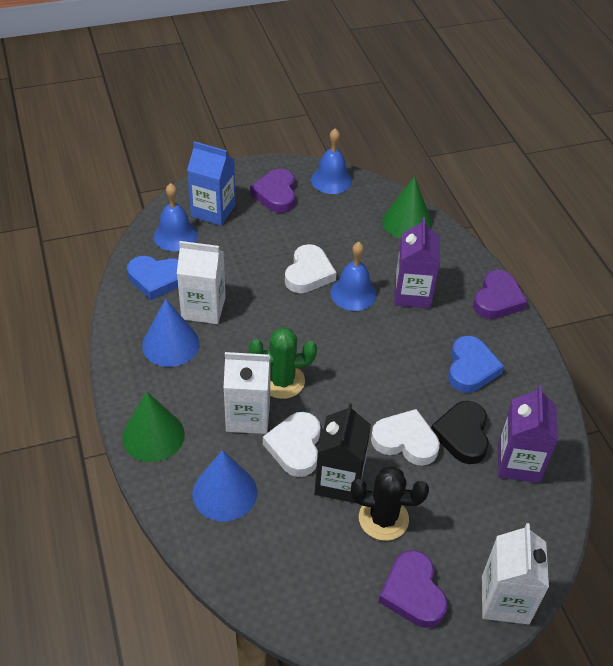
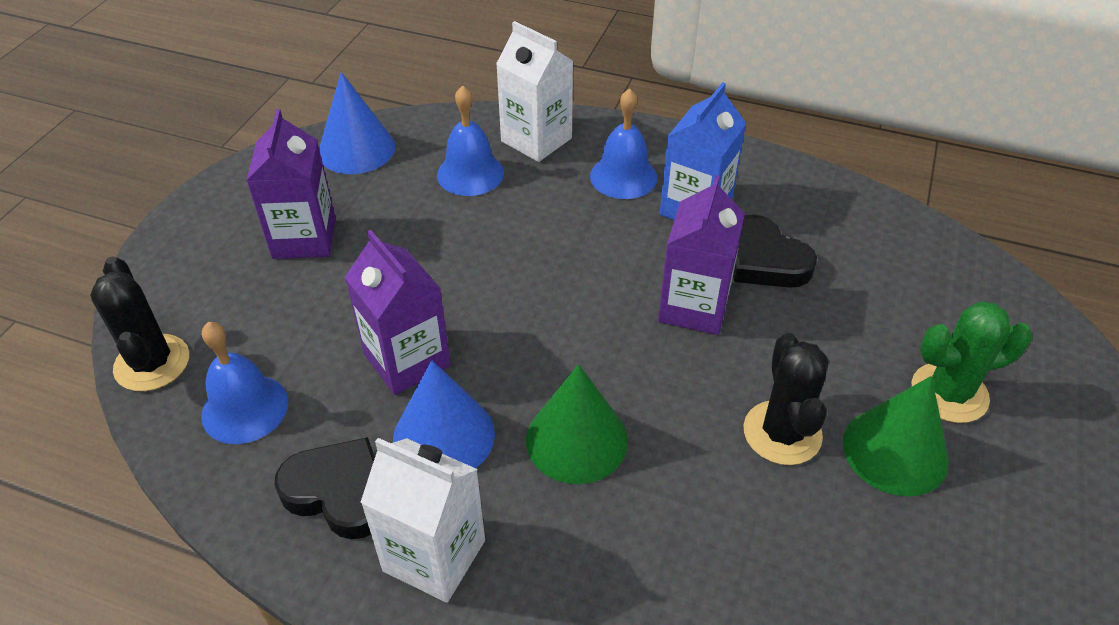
black cactus: 1 -> 2
black carton: 1 -> 0
black heart: 1 -> 2
blue heart: 2 -> 0
purple carton: 2 -> 3
purple heart: 3 -> 0
white carton: 3 -> 2
white heart: 3 -> 0

